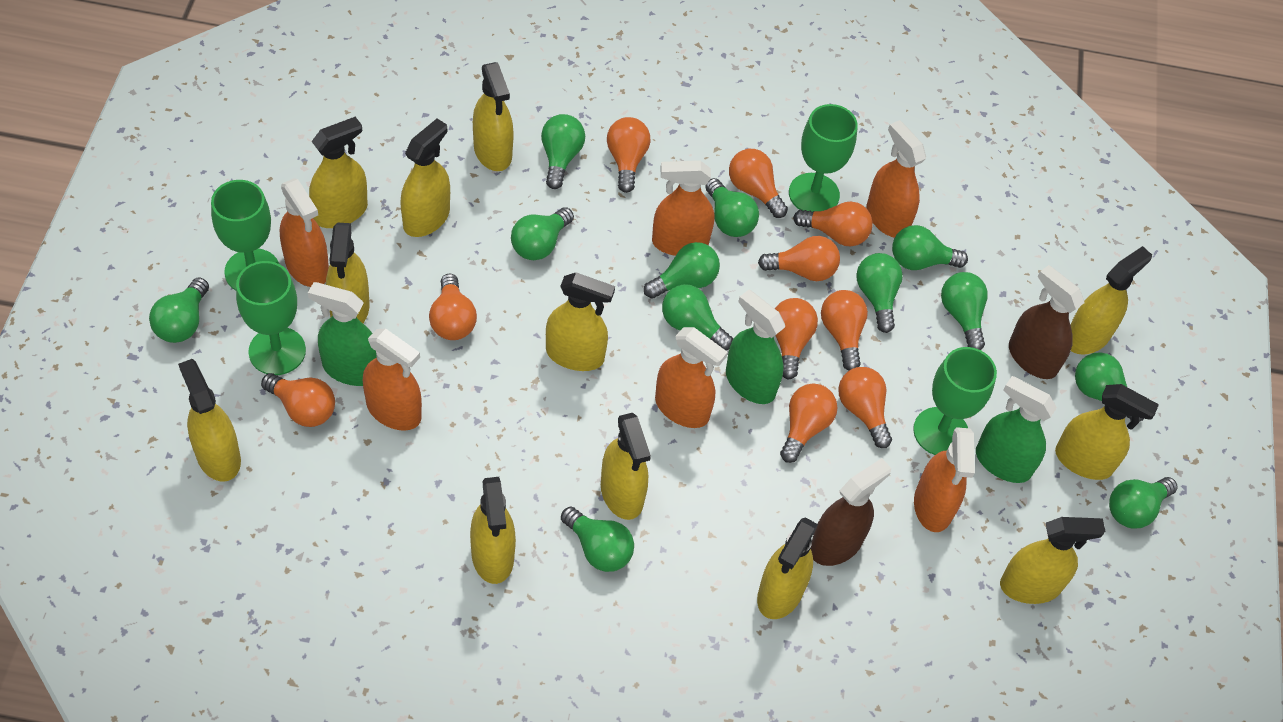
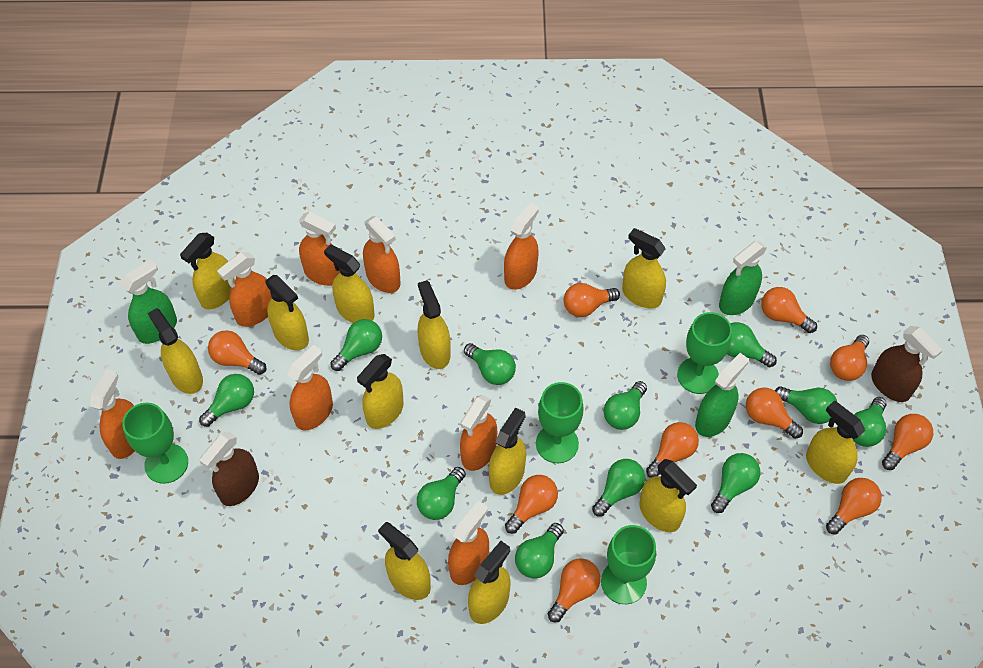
green light bulb: 12 -> 11
orange spray bottle: 6 -> 8

